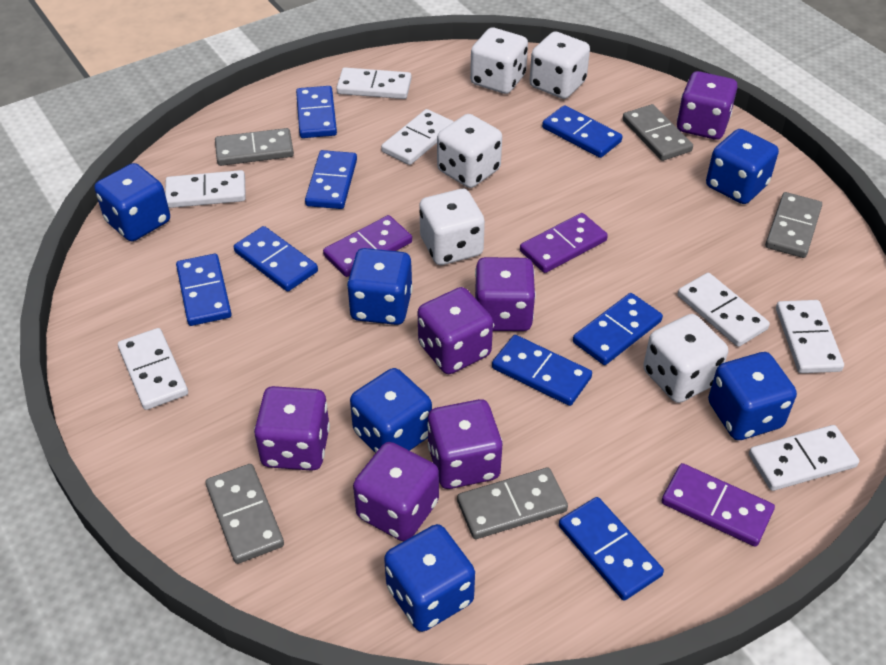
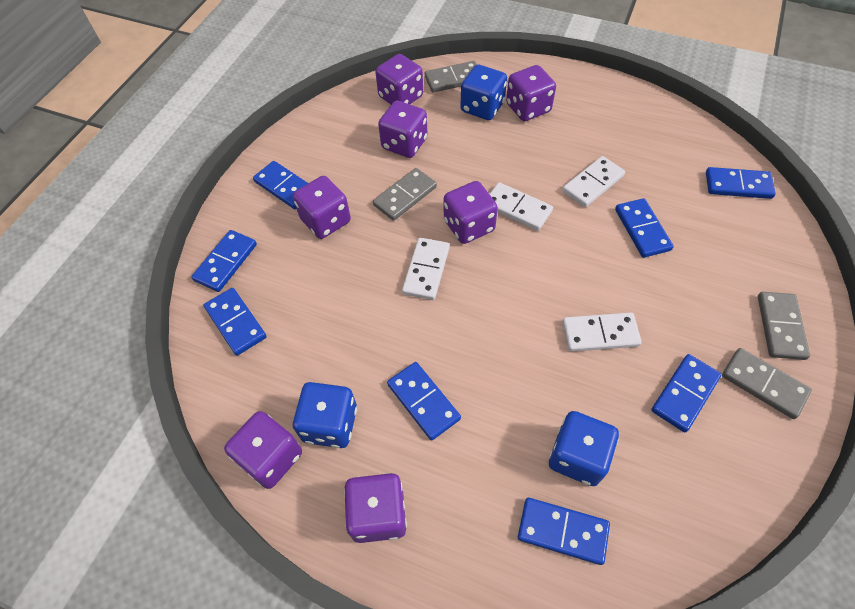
blue dice: 6 -> 3
grey domino: 5 -> 4
purple dice: 6 -> 7
purple domino: 3 -> 0
white dice: 5 -> 0
white domino: 7 -> 4

